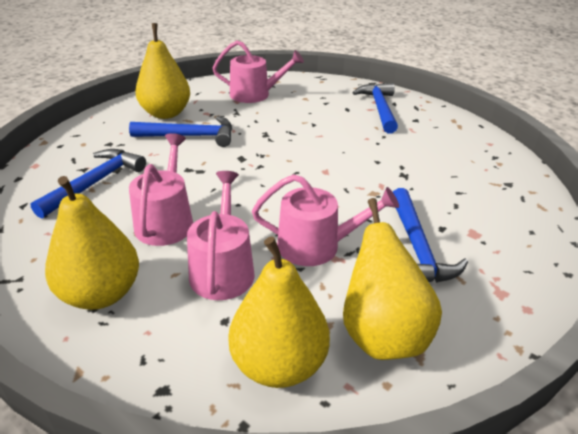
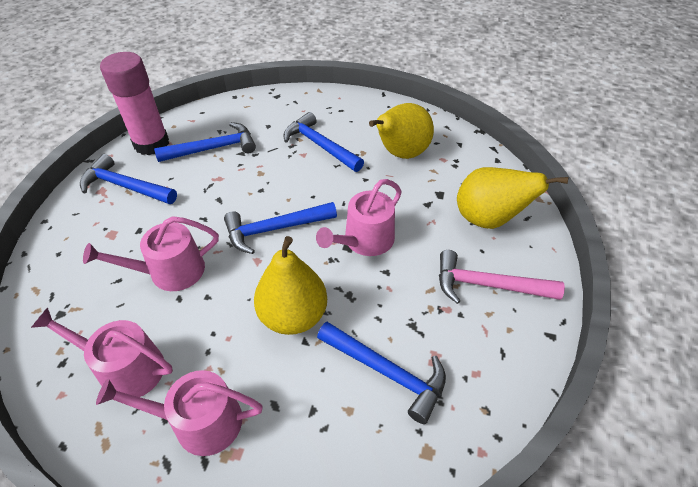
blue hammer: 4 -> 5
pink glue stick: 0 -> 1
pink hammer: 0 -> 1
yellow pear: 4 -> 3

